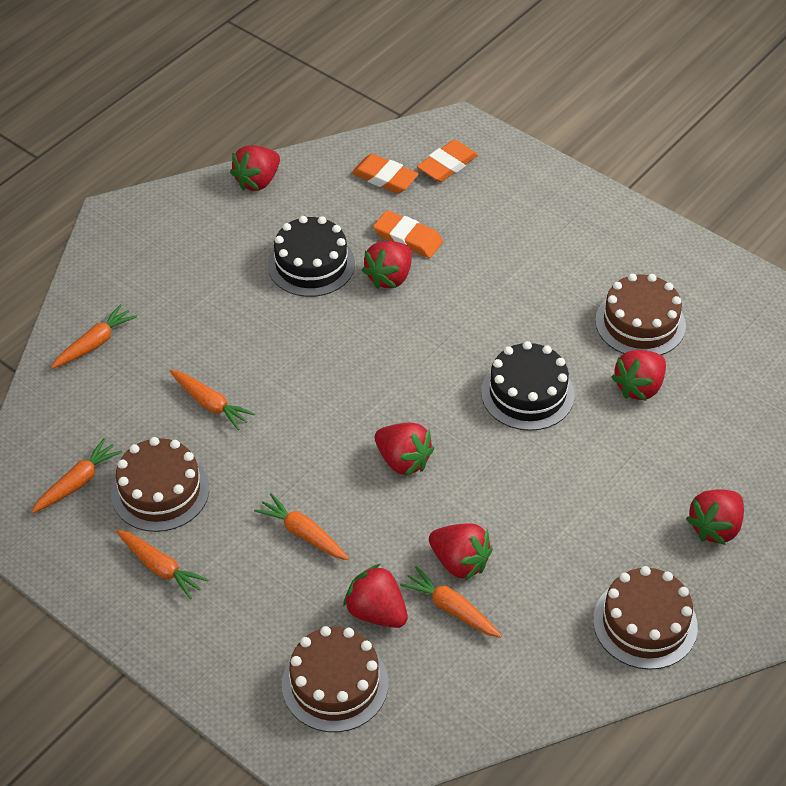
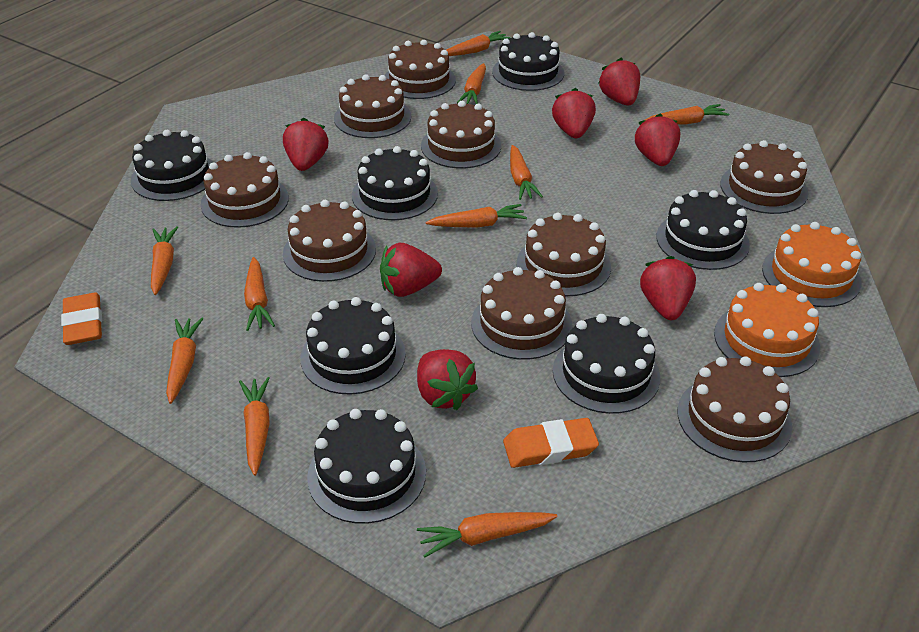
black cake: 2 -> 7
brown cake: 4 -> 9
orange cake: 0 -> 2
orange carrot: 6 -> 10
orange eraser: 3 -> 2

